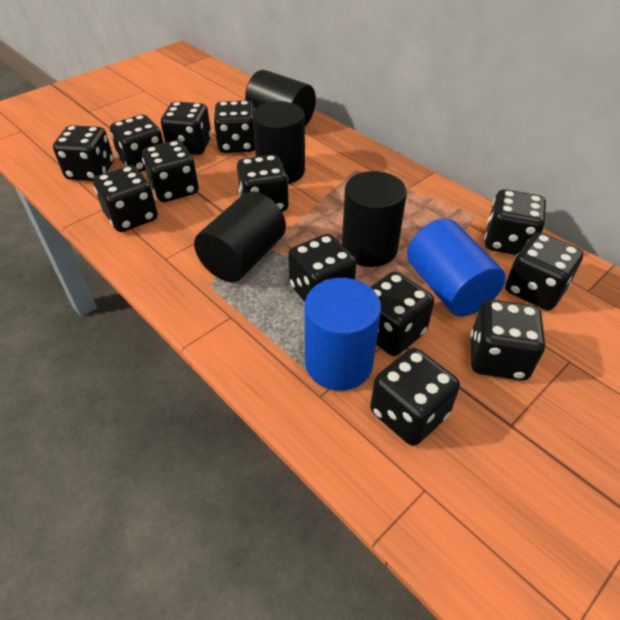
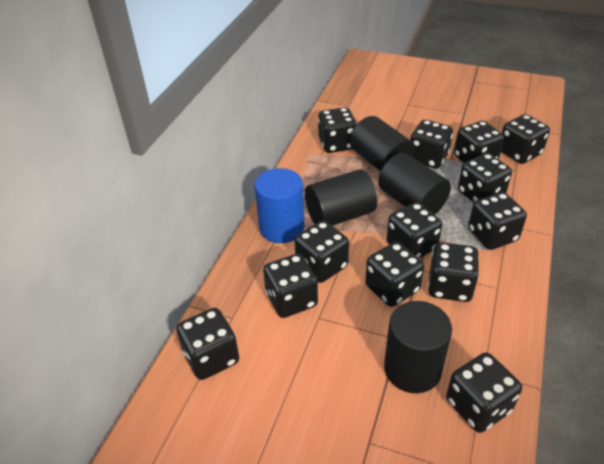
blue cylinder: 2 -> 1

